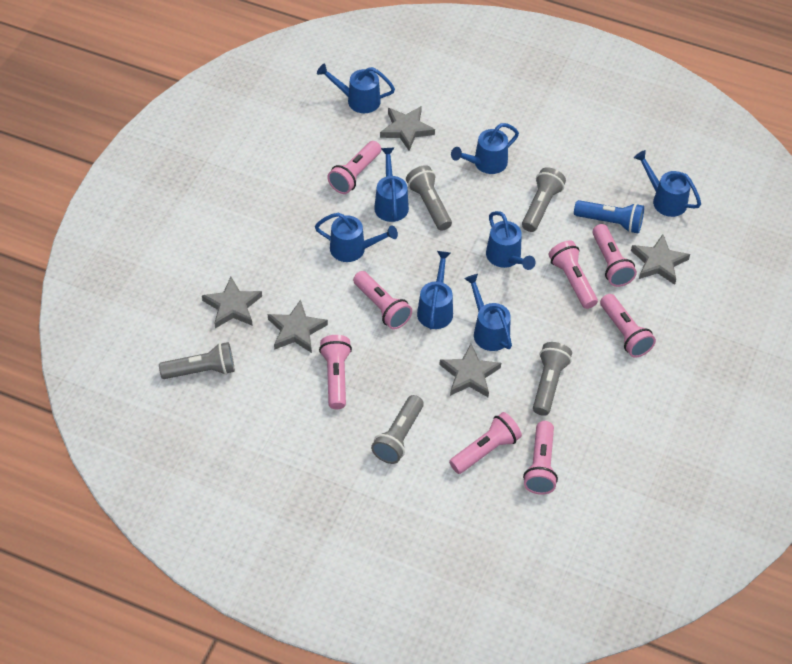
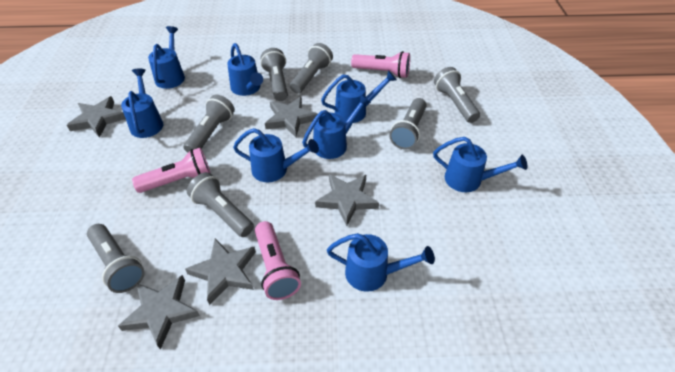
blue flashlight: 1 -> 0
grey flashlight: 5 -> 7
pink flashlight: 8 -> 3

